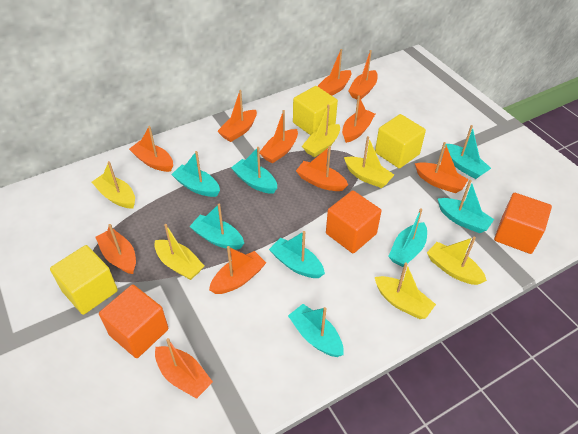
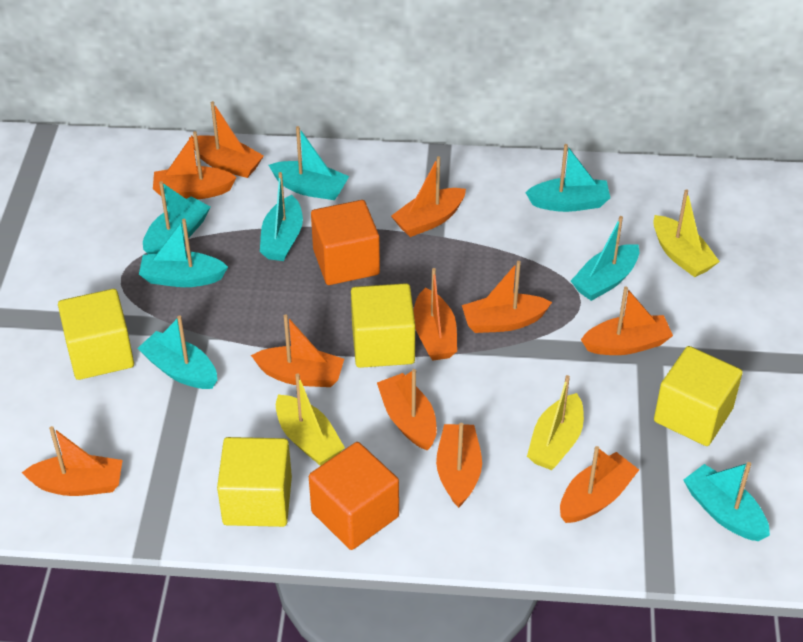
orange cube: 3 -> 2
yellow boat: 6 -> 3
yellow cube: 3 -> 4

